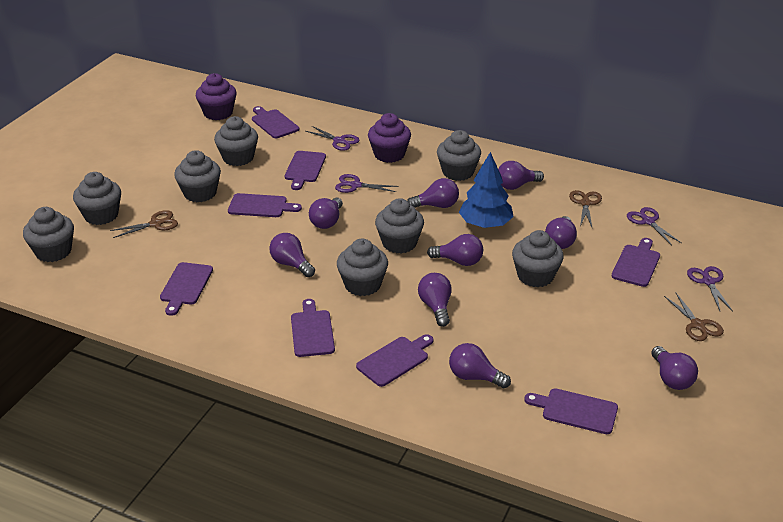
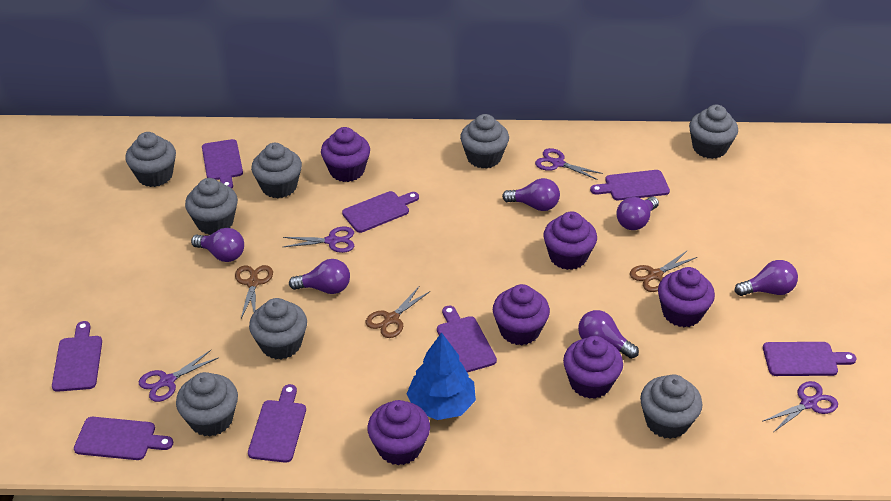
purple cupcake: 2 -> 6
purple light bulb: 9 -> 6

